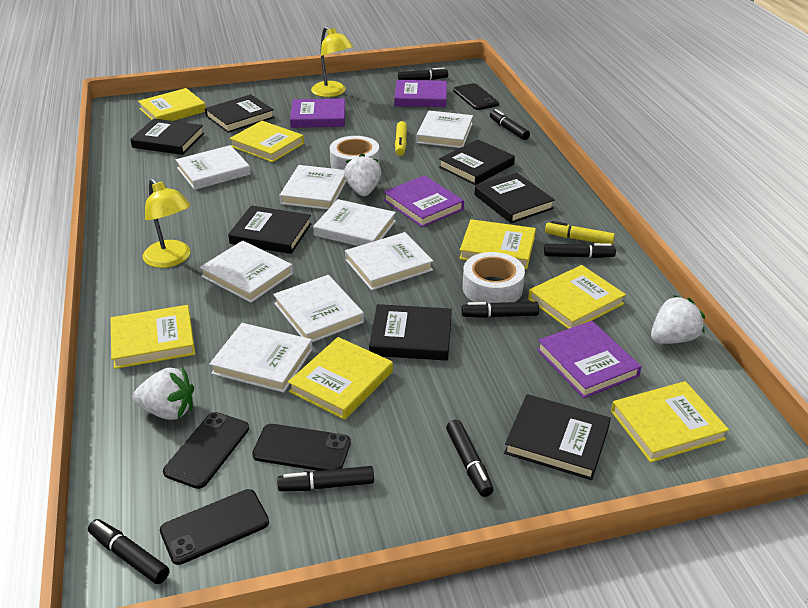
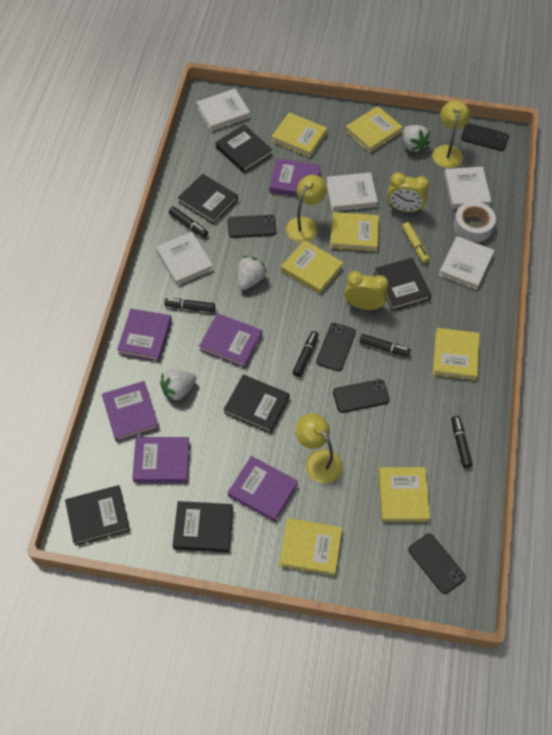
black book: 7 -> 6
black marker: 7 -> 5
black phone: 4 -> 5
purple book: 4 -> 6
white book: 8 -> 5
white tape: 2 -> 1
yellow clock: 0 -> 2
yellow lamp: 2 -> 3
yellow marker: 2 -> 1

